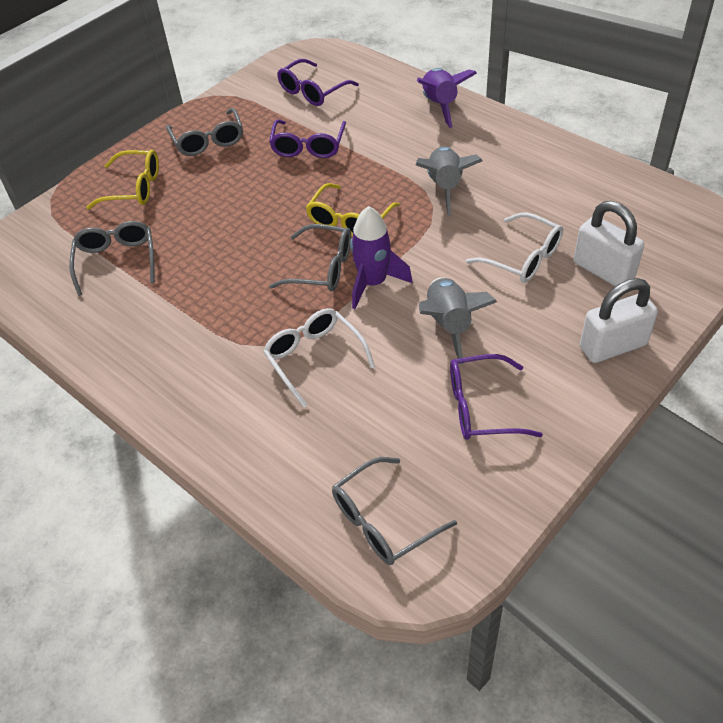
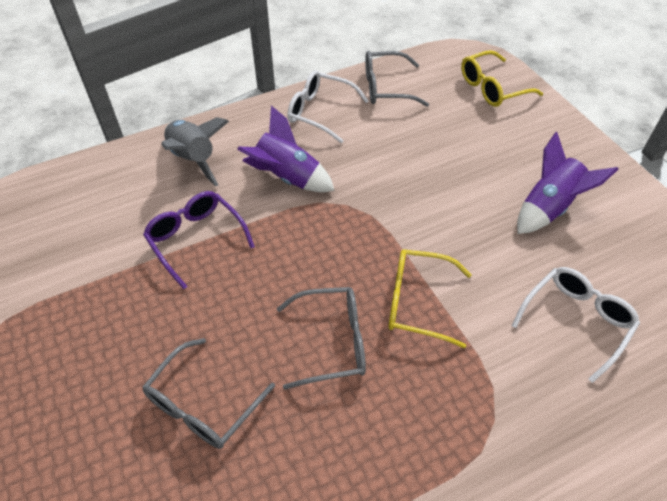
grey glasses: 4 -> 3
grey rocket: 2 -> 1
purple glasses: 3 -> 1
white padlock: 2 -> 0

